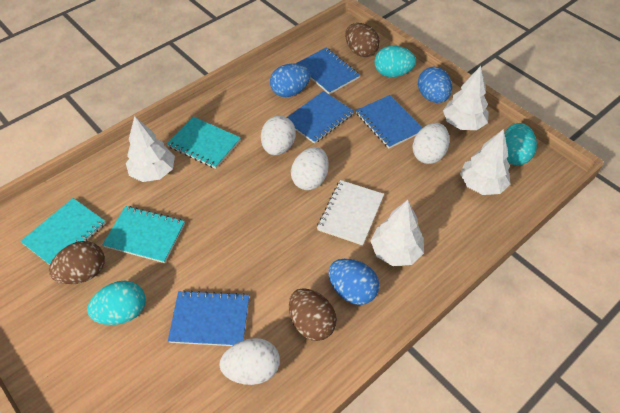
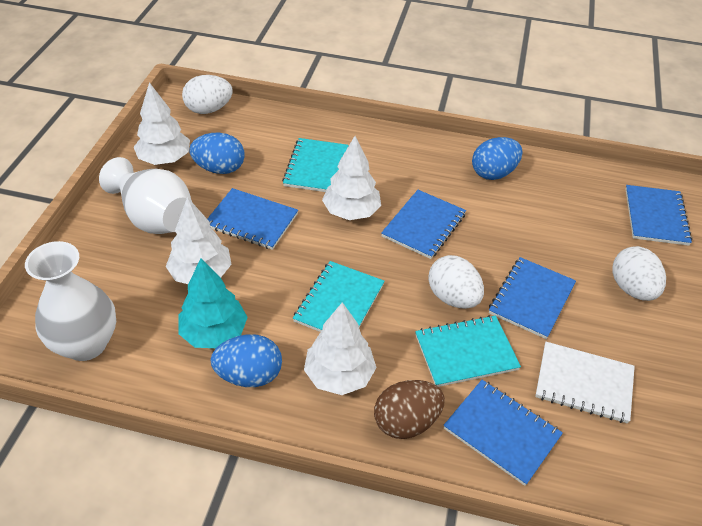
blue notebook: 4 -> 5
brown egg: 3 -> 1
turquoise egg: 3 -> 0
turquoise tree: 0 -> 1
white egg: 4 -> 3
white vase: 0 -> 2

